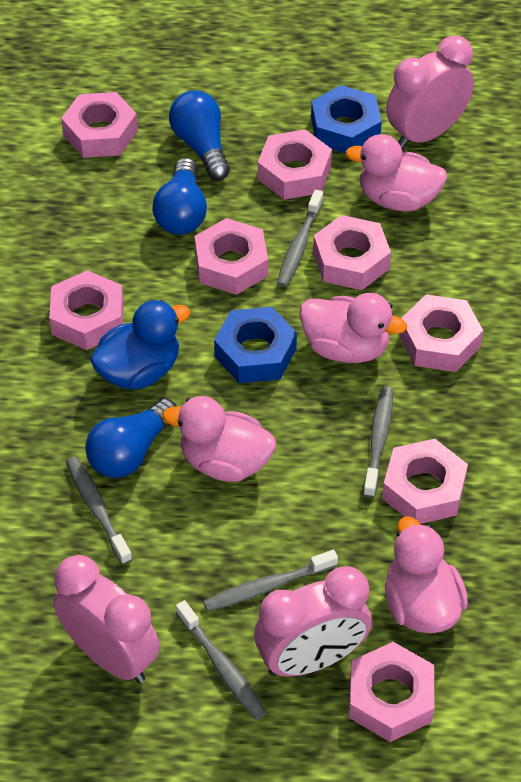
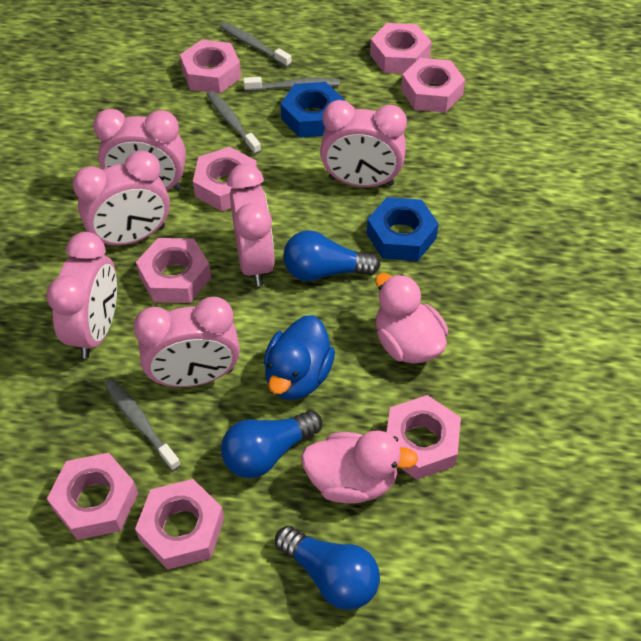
grey toothbrush: 5 -> 4
pink clock: 3 -> 6
pink duck: 4 -> 2

